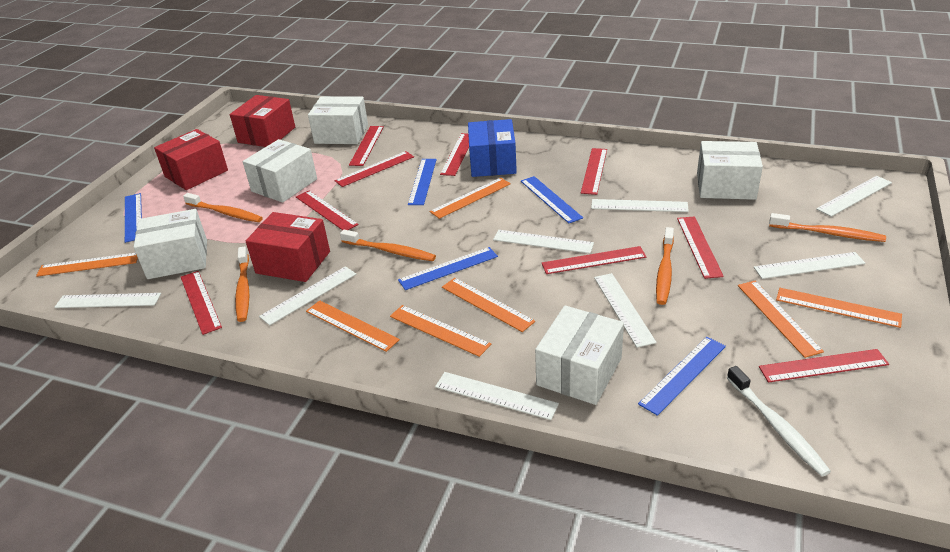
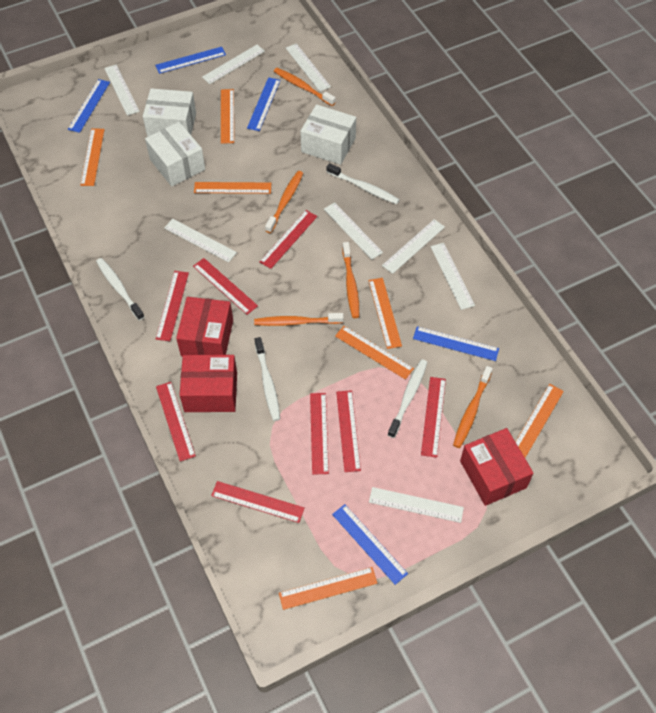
blue box: 1 -> 0
red ruler: 9 -> 8
white box: 5 -> 3
white toothbrush: 1 -> 4

